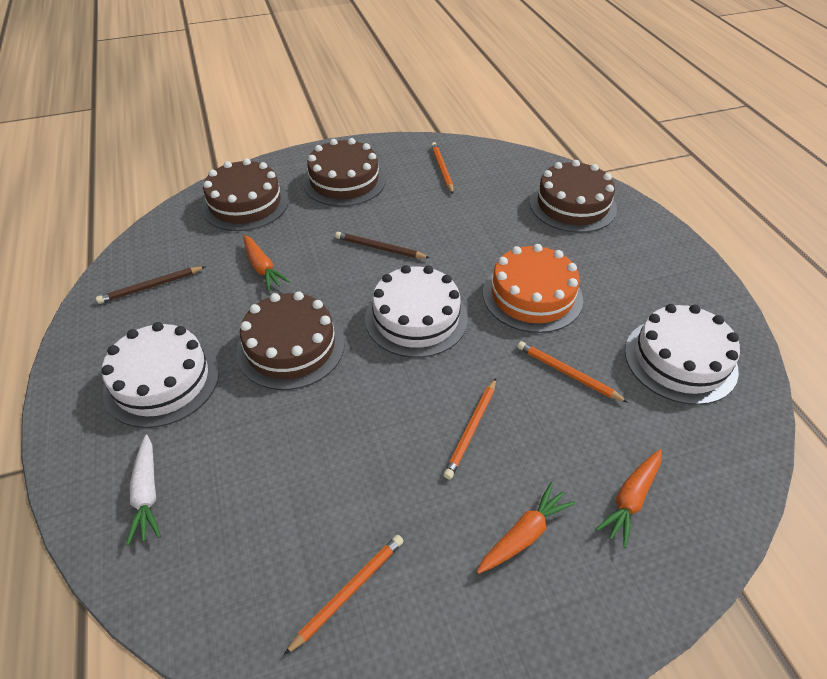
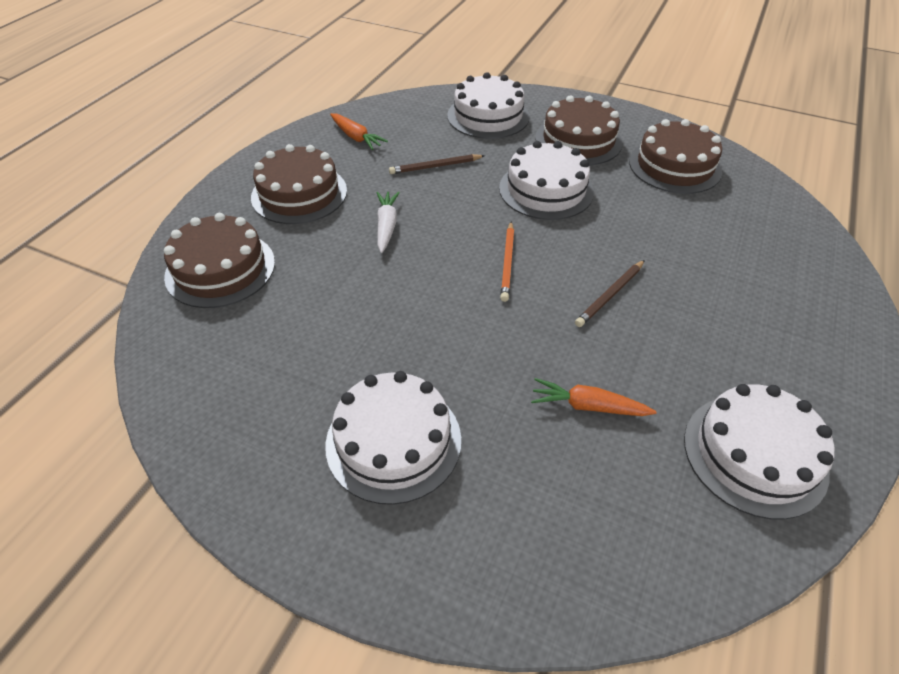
orange cake: 1 -> 0
orange carrot: 3 -> 2
orange pencil: 4 -> 1
white cake: 3 -> 4

